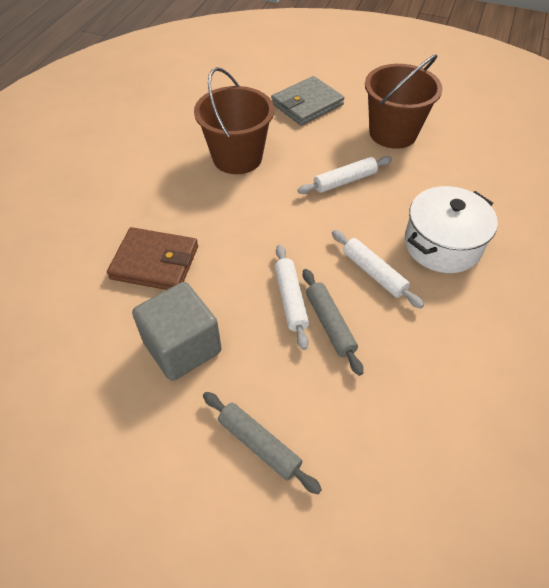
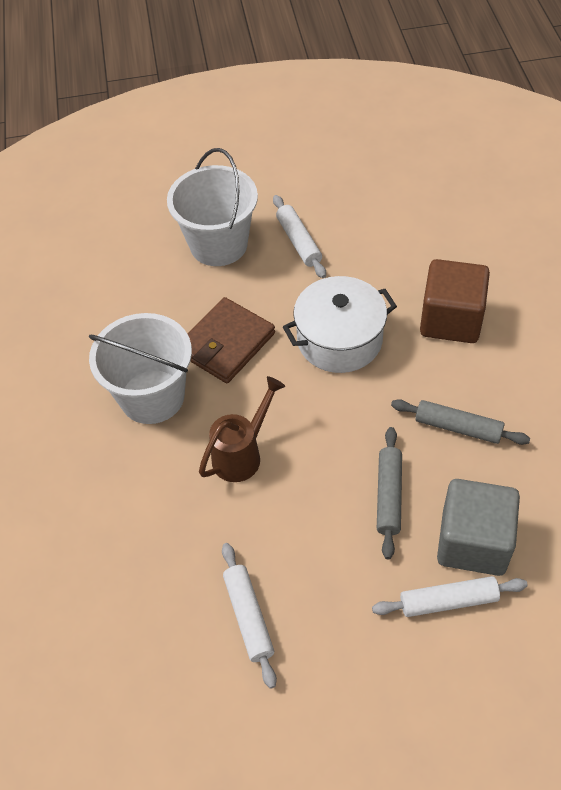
brown bucket: 2 -> 0
brown cube: 0 -> 1
brown watering can: 0 -> 1
grey wallet: 1 -> 0
white bucket: 0 -> 2

